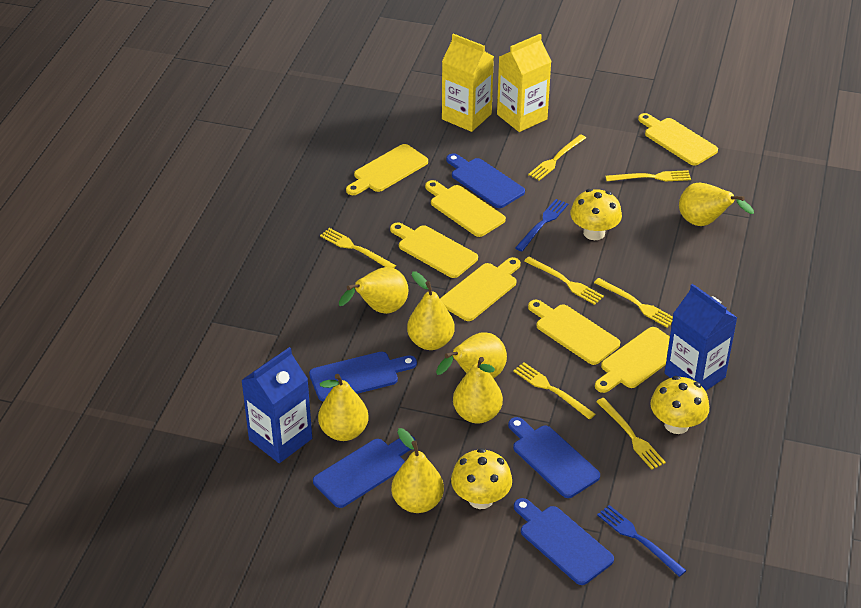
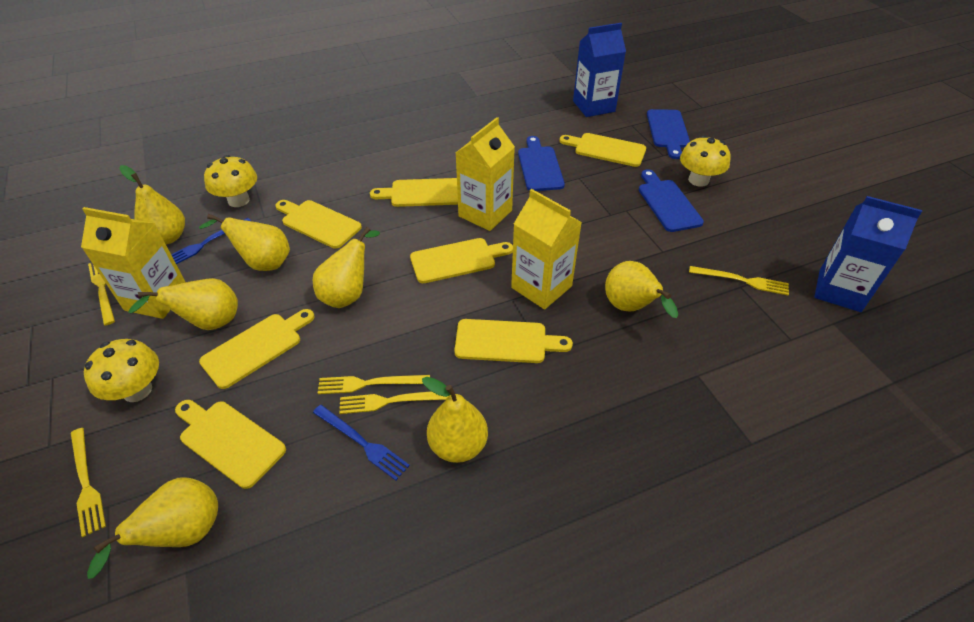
blue cutting board: 5 -> 3
yellow carton: 2 -> 3
yellow fork: 7 -> 5

